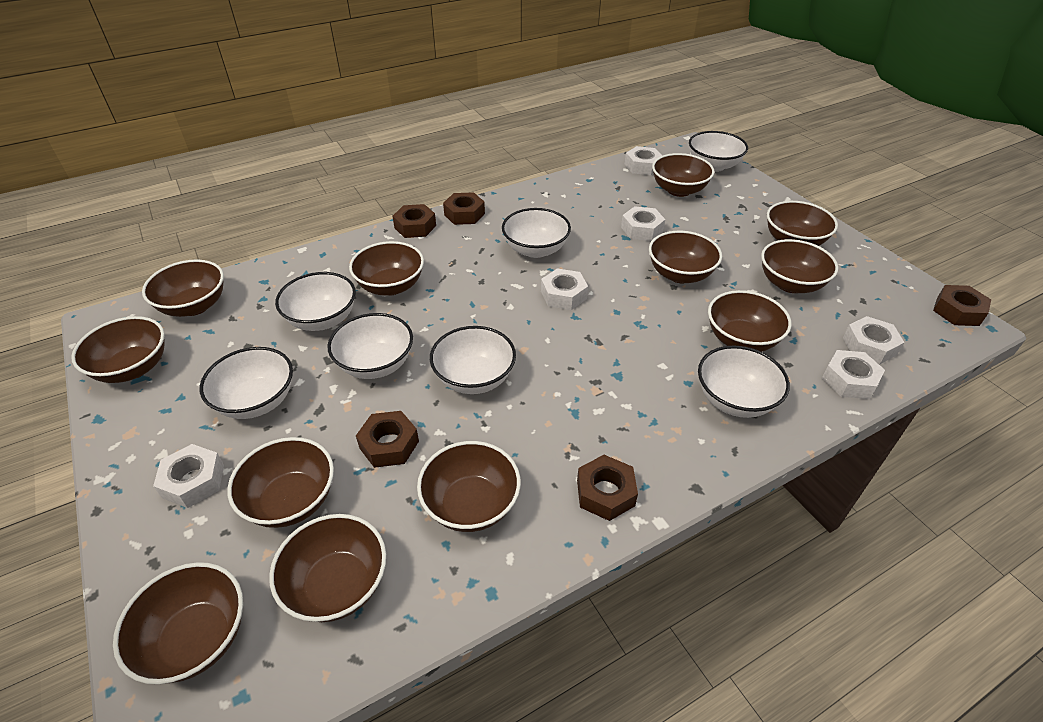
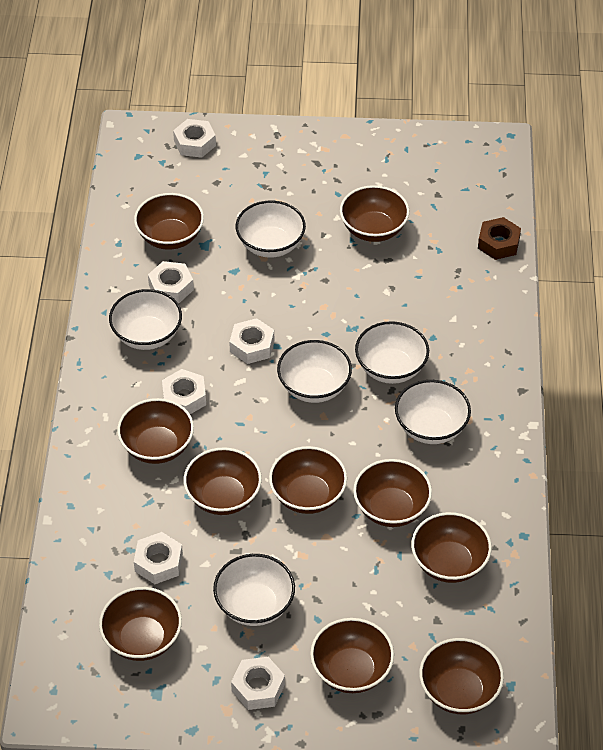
brown bowl: 12 -> 10
brown nut: 5 -> 1
white bowl: 7 -> 6

